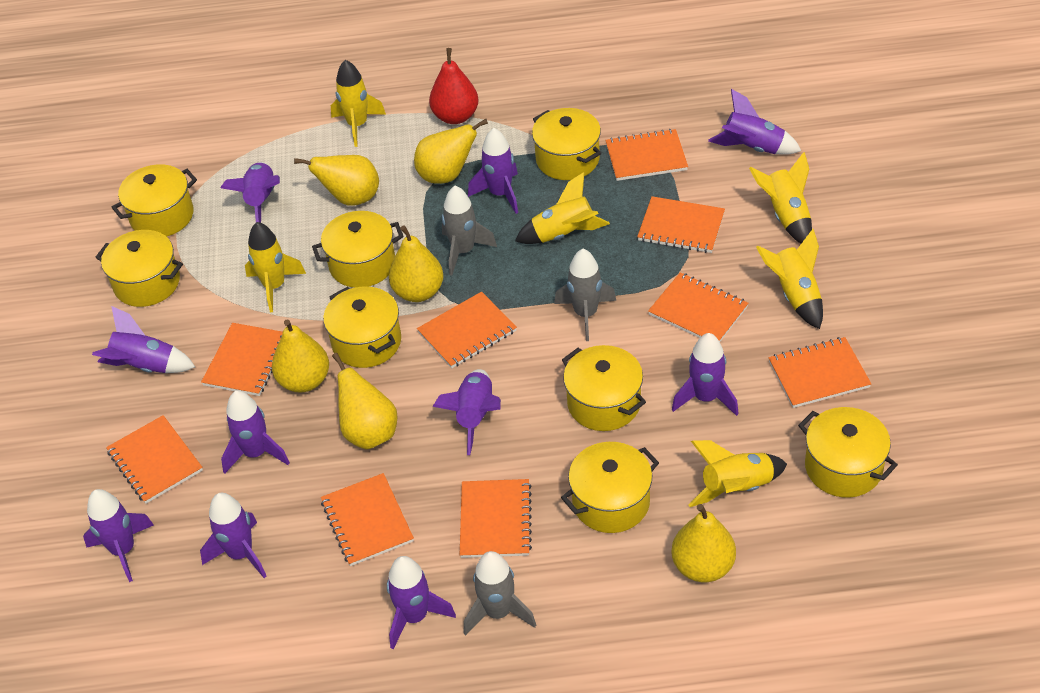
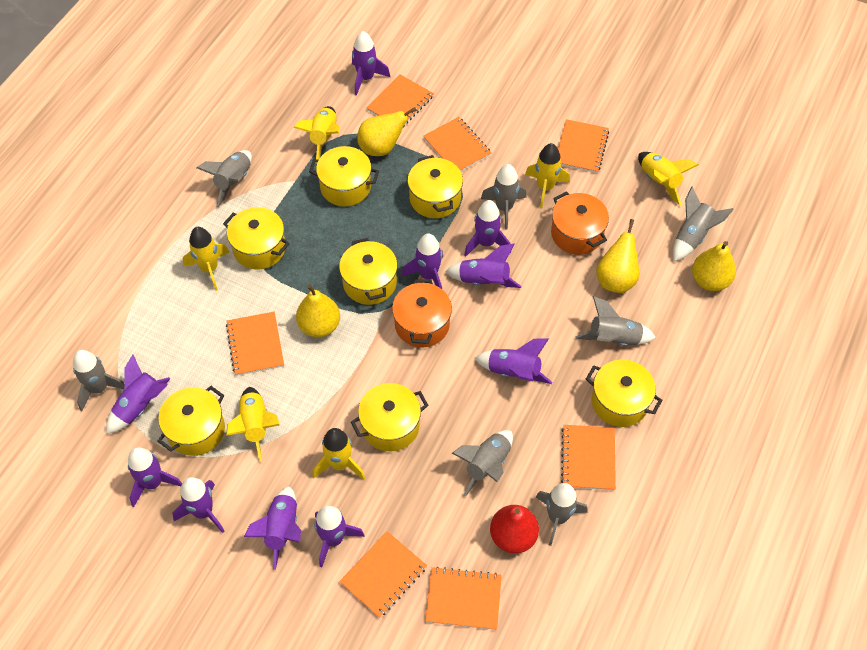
grey rocket: 3 -> 7
orange notebook: 9 -> 7
orange pot: 0 -> 2
yellow pear: 6 -> 4
yellow pot: 8 -> 7

